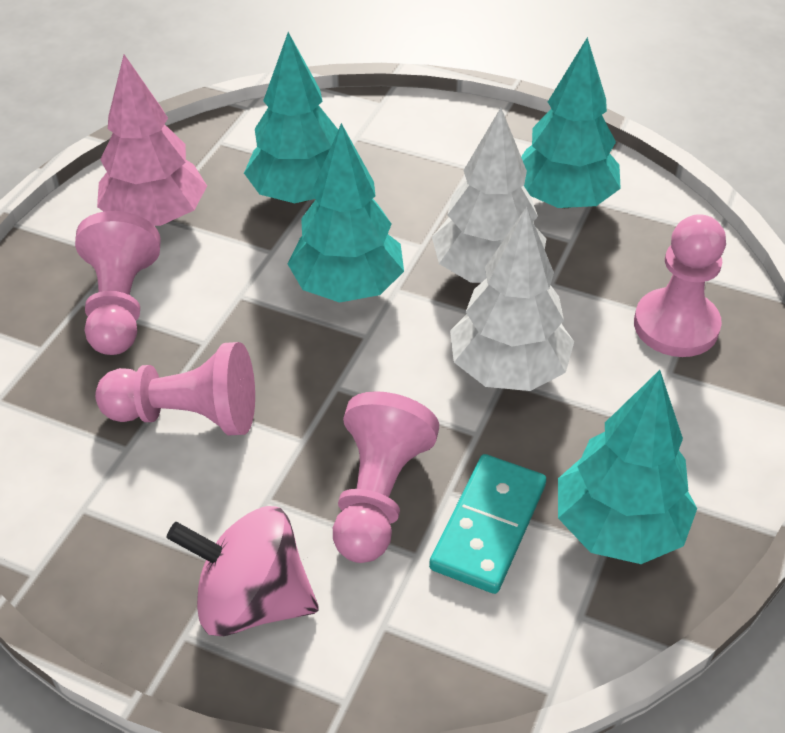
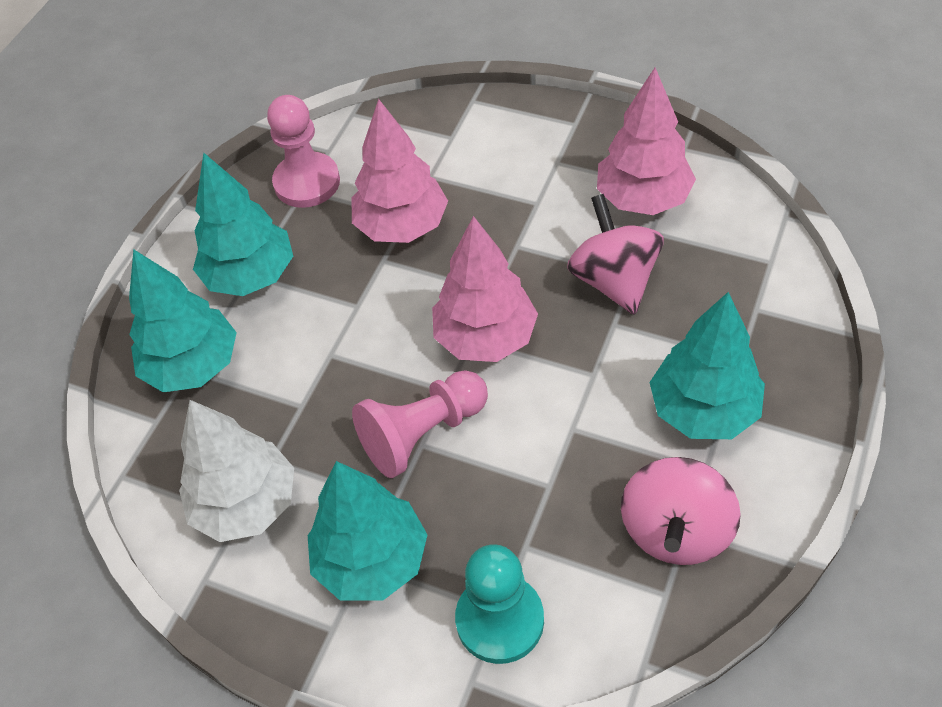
pink pawn: 4 -> 2
pink spinning top: 1 -> 2
pink tree: 1 -> 3
turquoise domino: 1 -> 0
turquoise pawn: 0 -> 1
white tree: 2 -> 1

